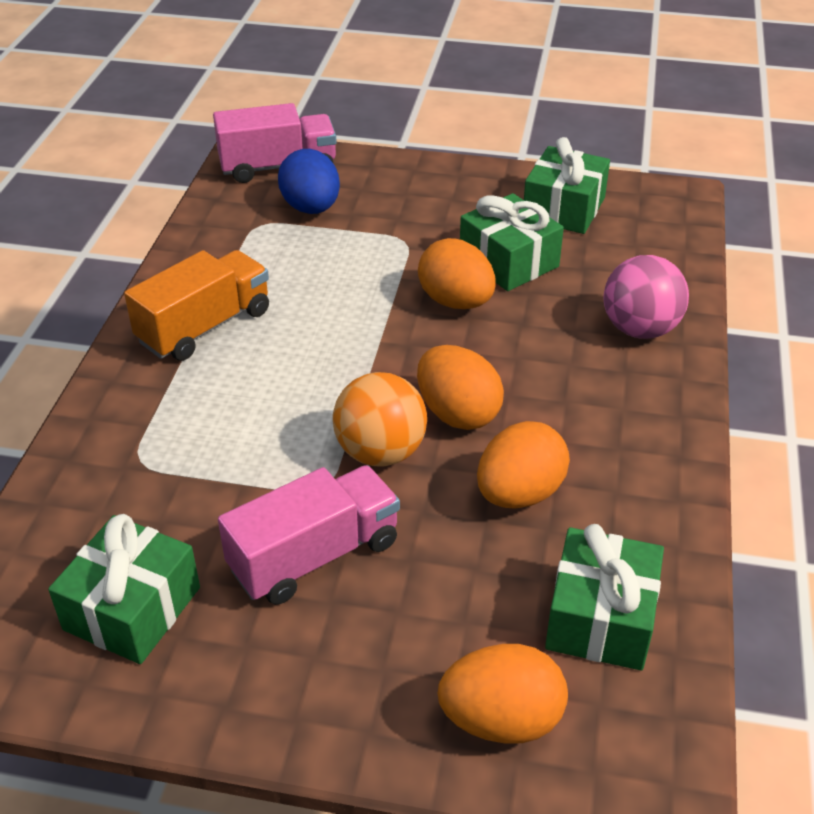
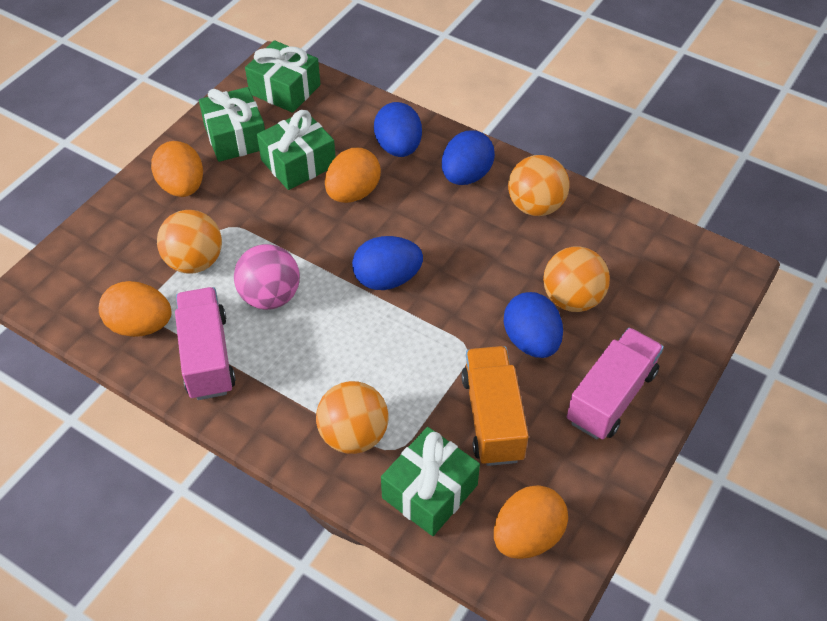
blue egg: 1 -> 4
orange ball: 1 -> 4

